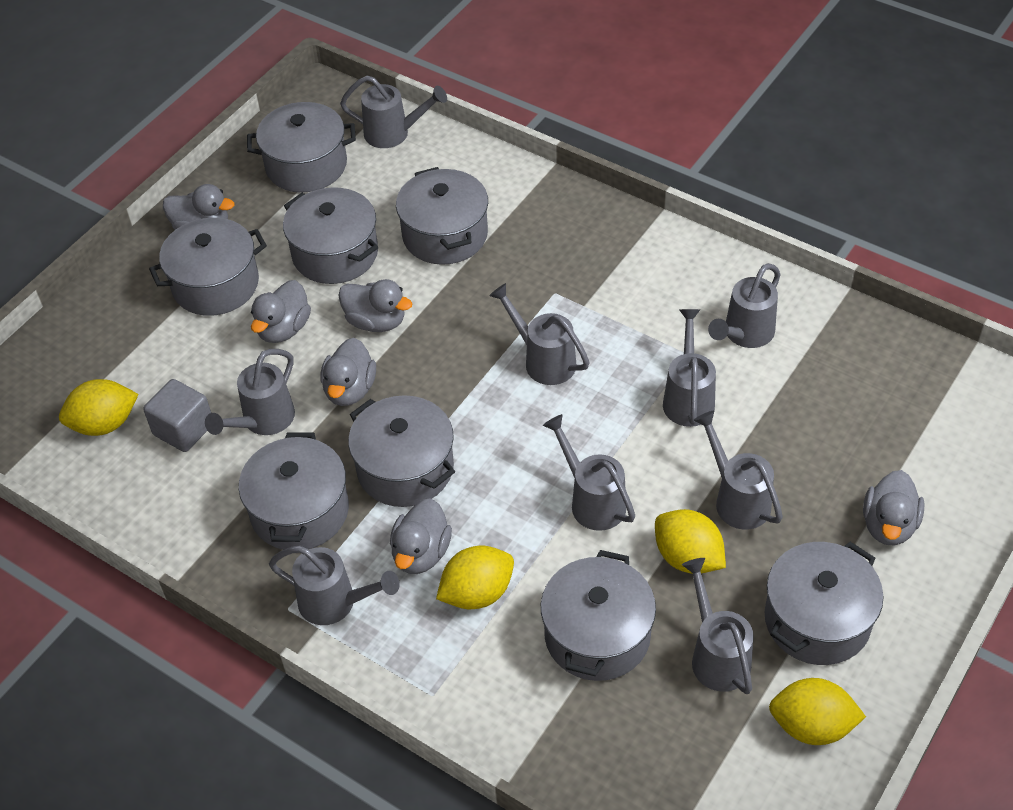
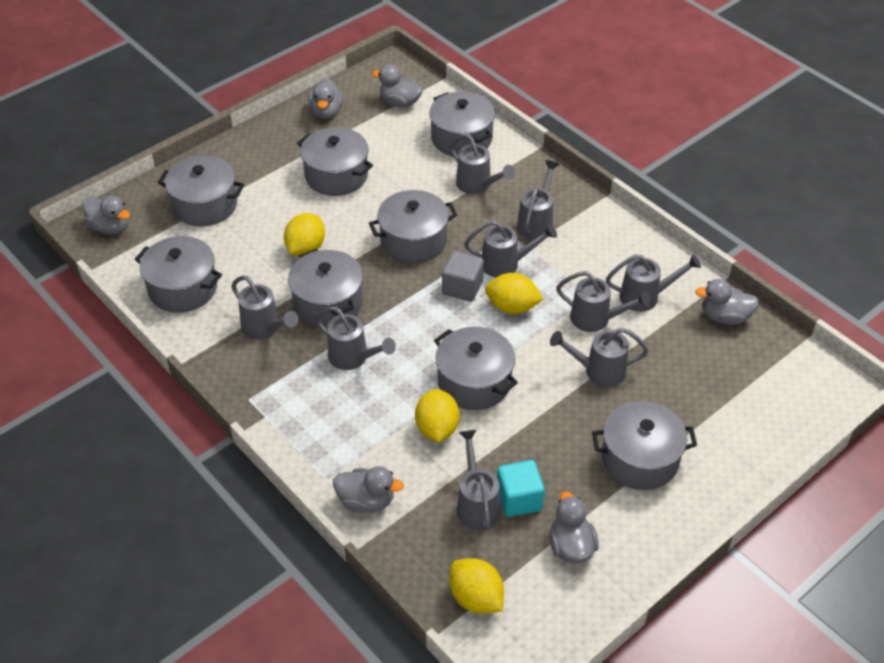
turquoise cube: 0 -> 1

